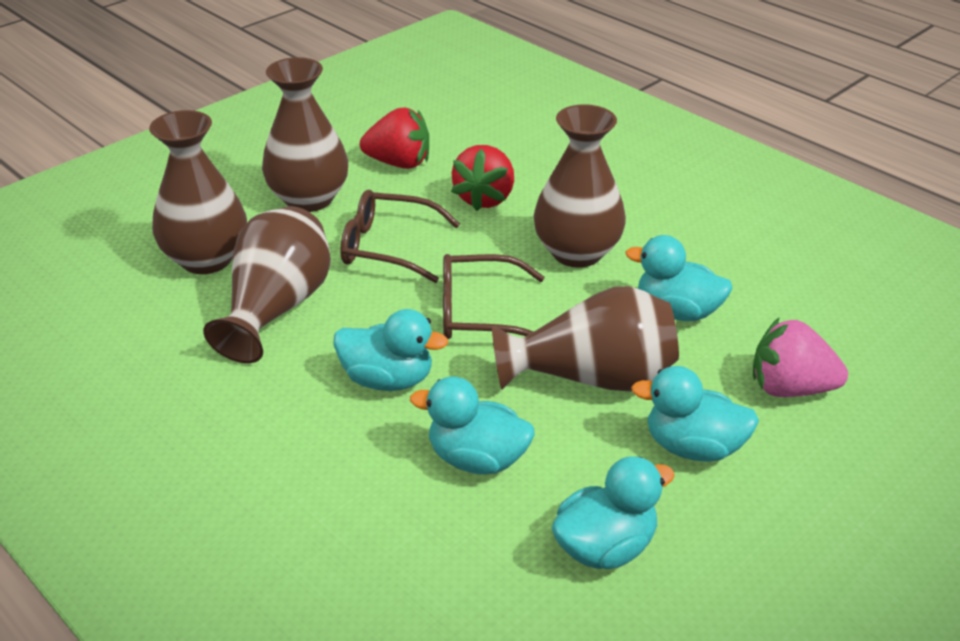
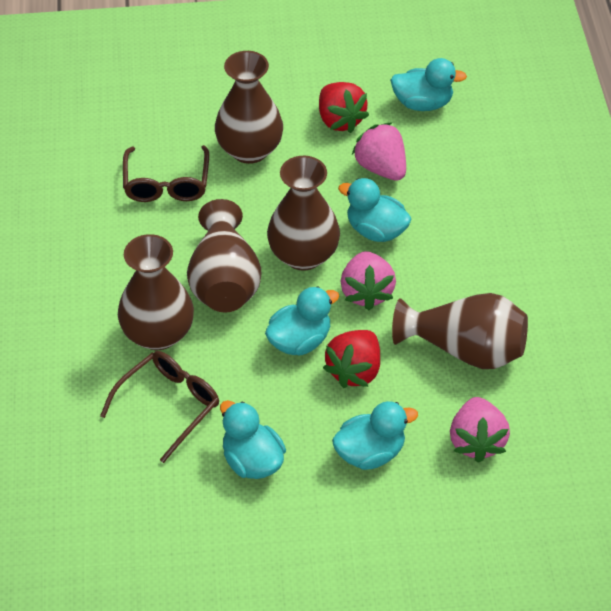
pink strawberry: 1 -> 3

